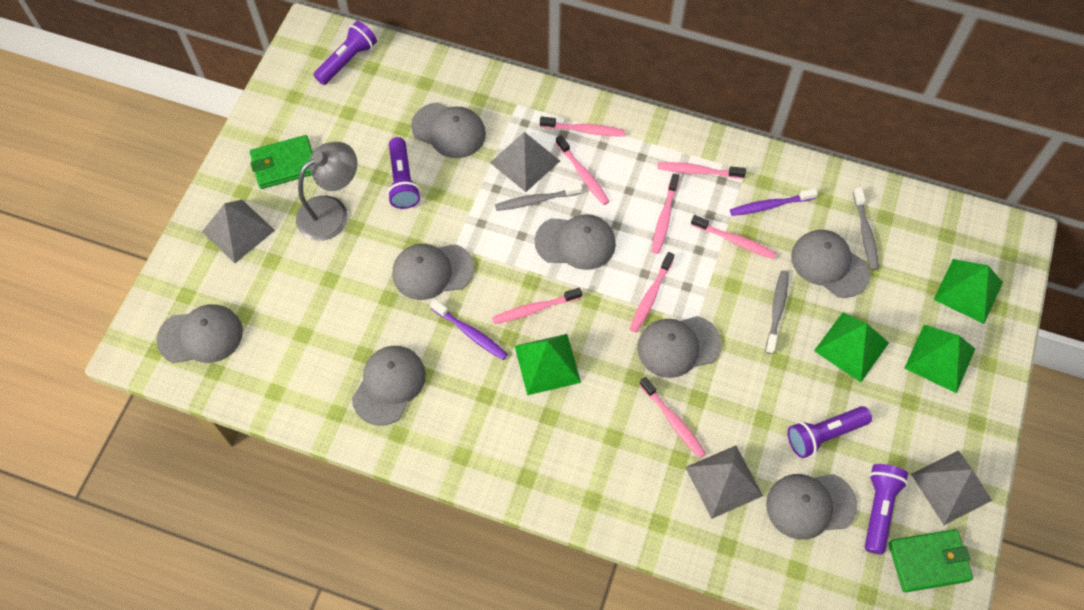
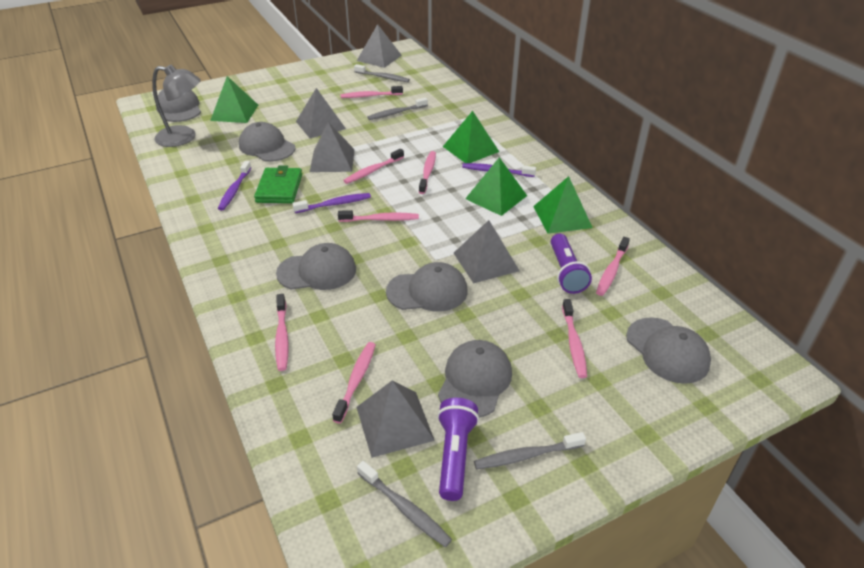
green wallet: 2 -> 1
grey cap: 8 -> 6
grey pyramid: 4 -> 5
grey toothbrush: 3 -> 4
purple flashlight: 4 -> 2
purple toothbrush: 2 -> 3

